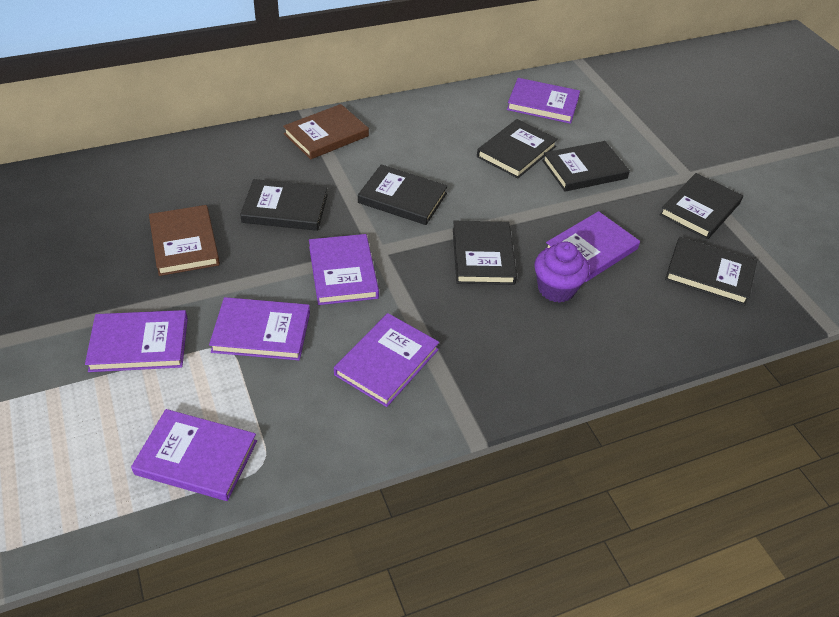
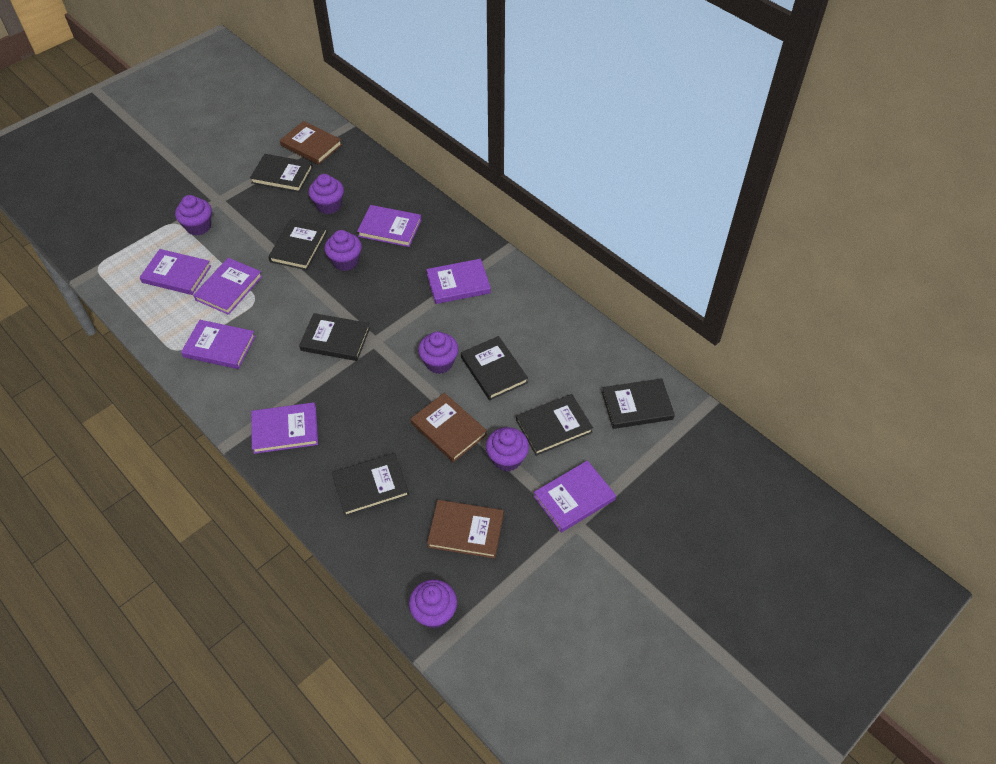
brown book: 2 -> 3
purple cupcake: 1 -> 6

